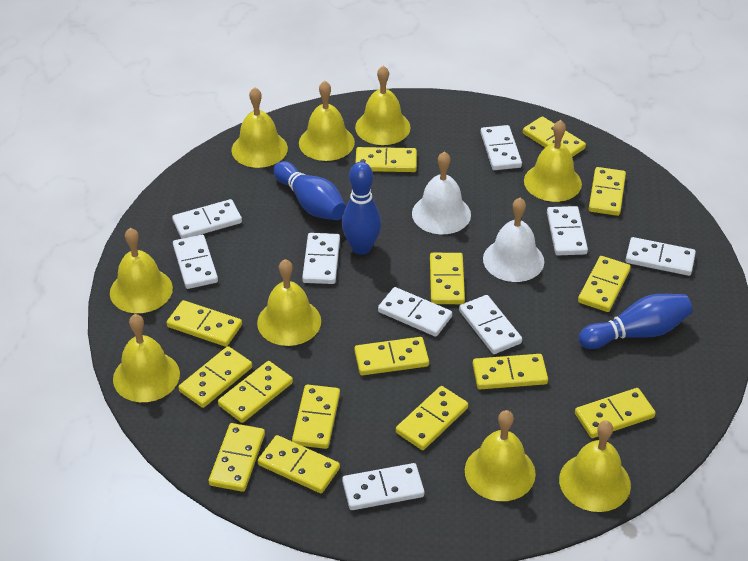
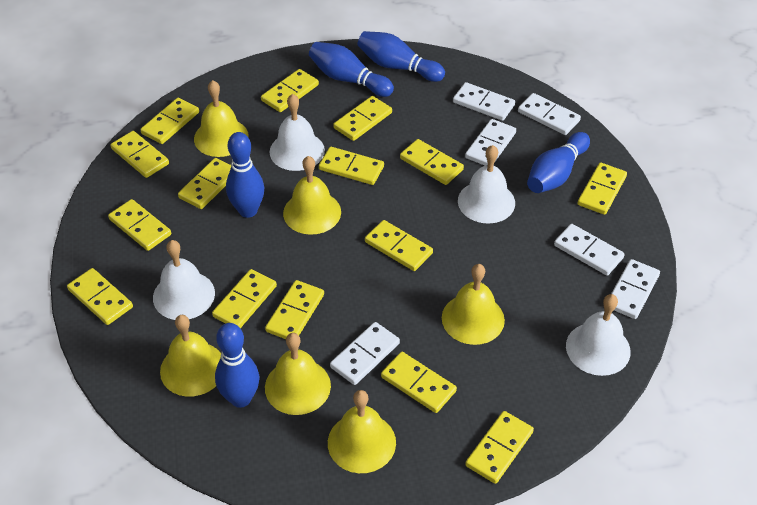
blue bowling pin: 3 -> 5
white bell: 2 -> 4
white domino: 9 -> 6
yellow bell: 9 -> 6

